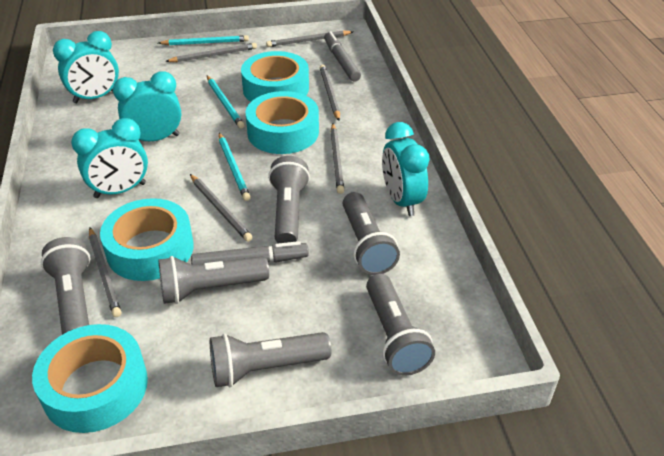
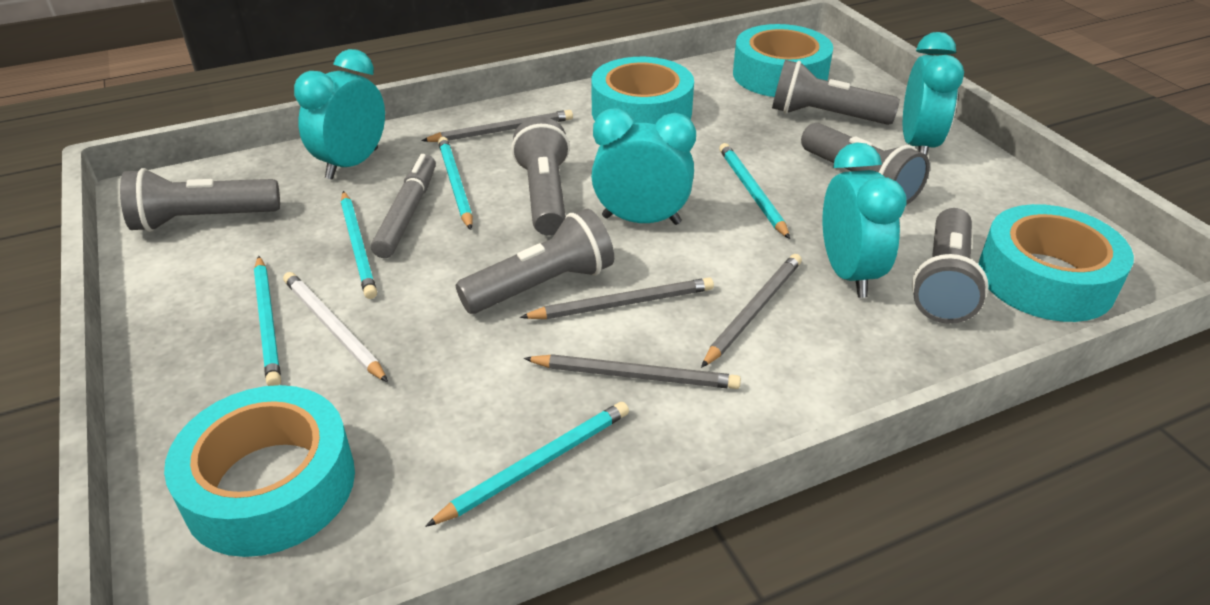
grey marker: 2 -> 1
grey pencil: 6 -> 4
turquoise pencil: 3 -> 5
white pencil: 0 -> 1

